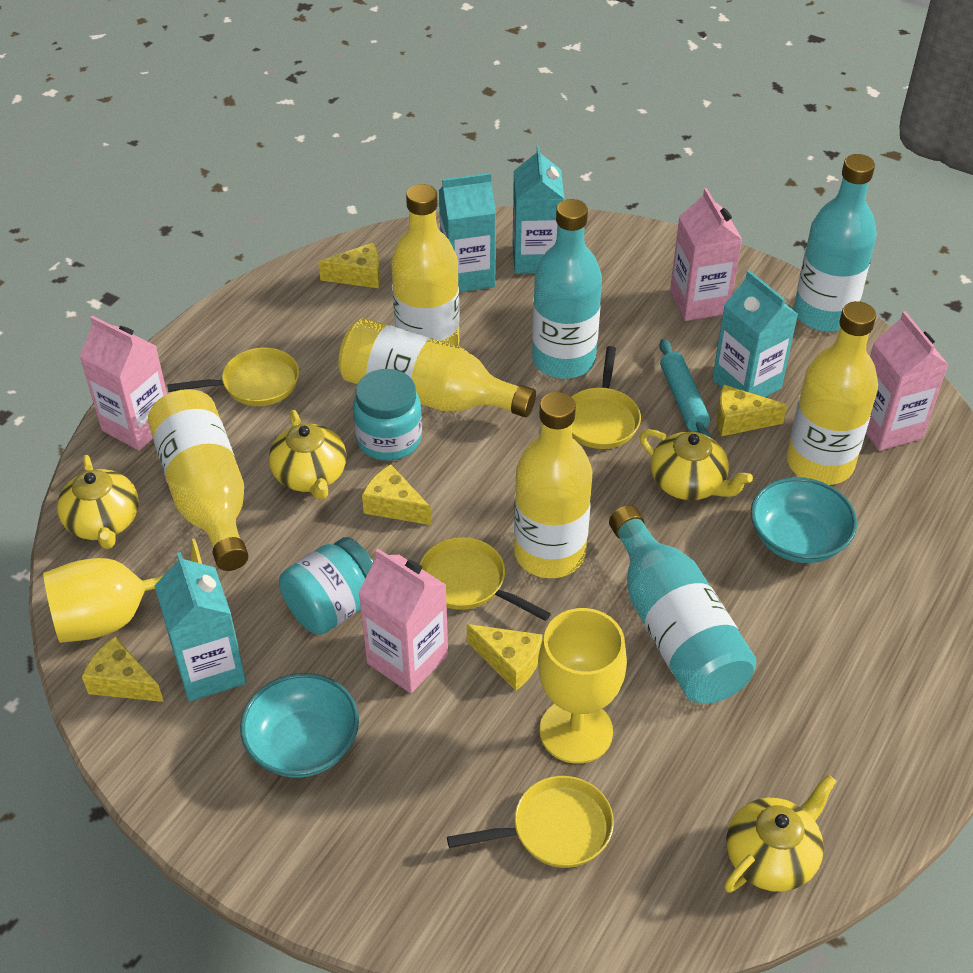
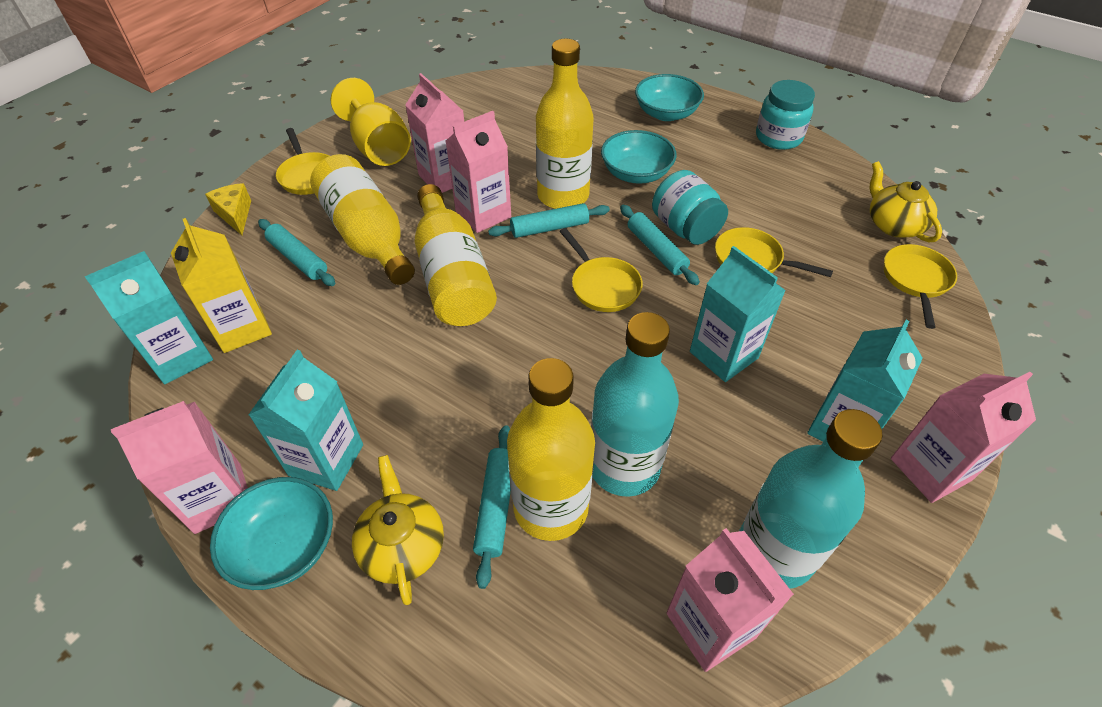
pink carton: 4 -> 5
turquoise bottle: 3 -> 2
turquoise bowl: 2 -> 3
turquoise rolling pin: 1 -> 4
yellow bottle: 5 -> 4
yellow carton: 0 -> 1
yellow cheese: 5 -> 1
yellow goblet: 2 -> 1
yellow teapot: 4 -> 2

